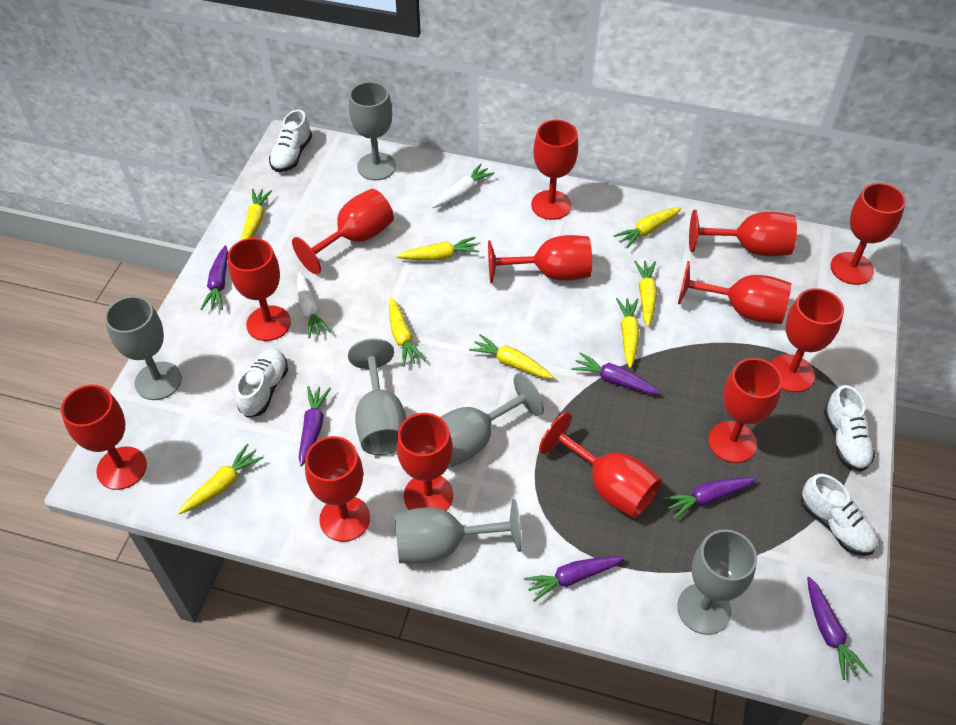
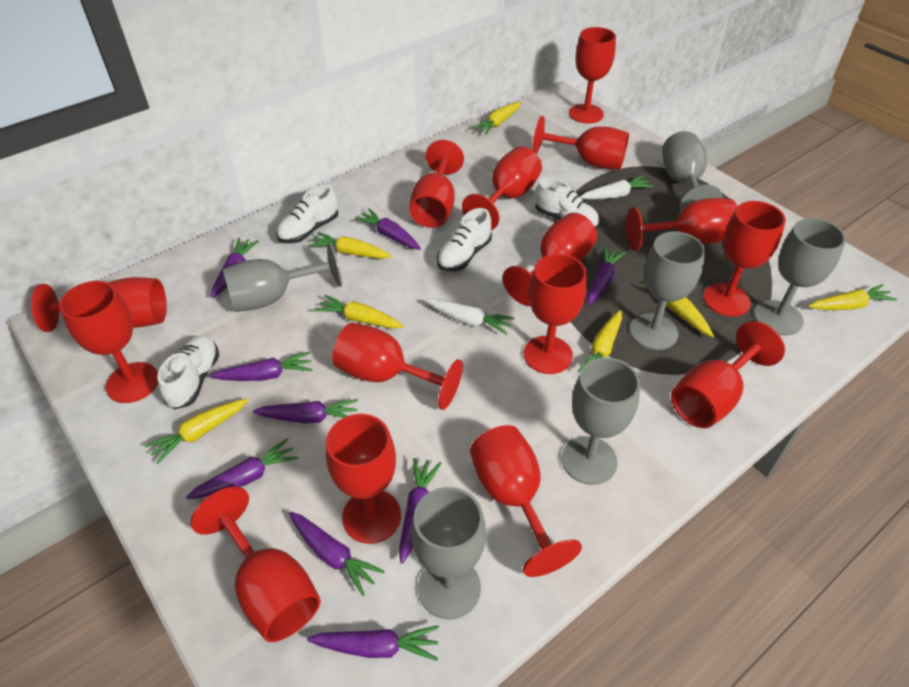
purple carrot: 6 -> 9
red goblet: 13 -> 15
yellow carrot: 8 -> 7

